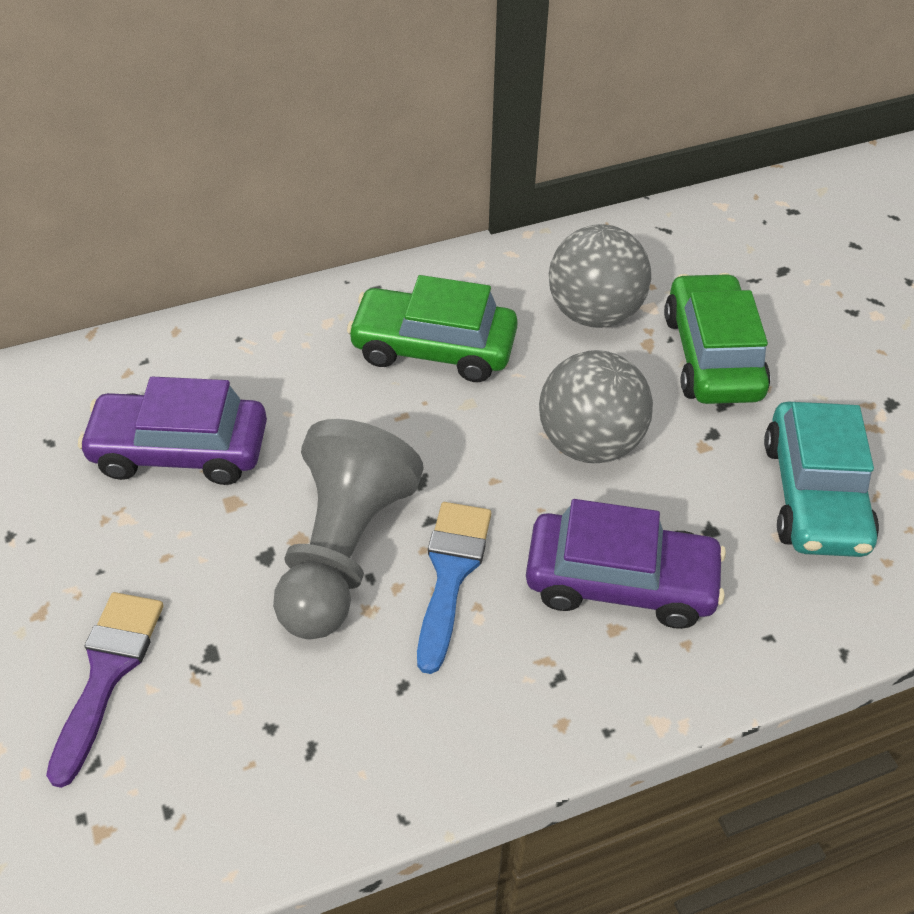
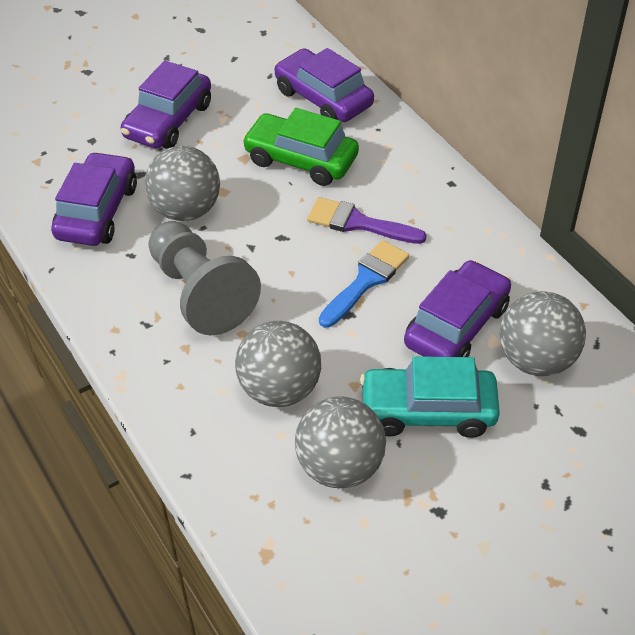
green car: 2 -> 1
grey ball: 2 -> 4
purple car: 2 -> 4

